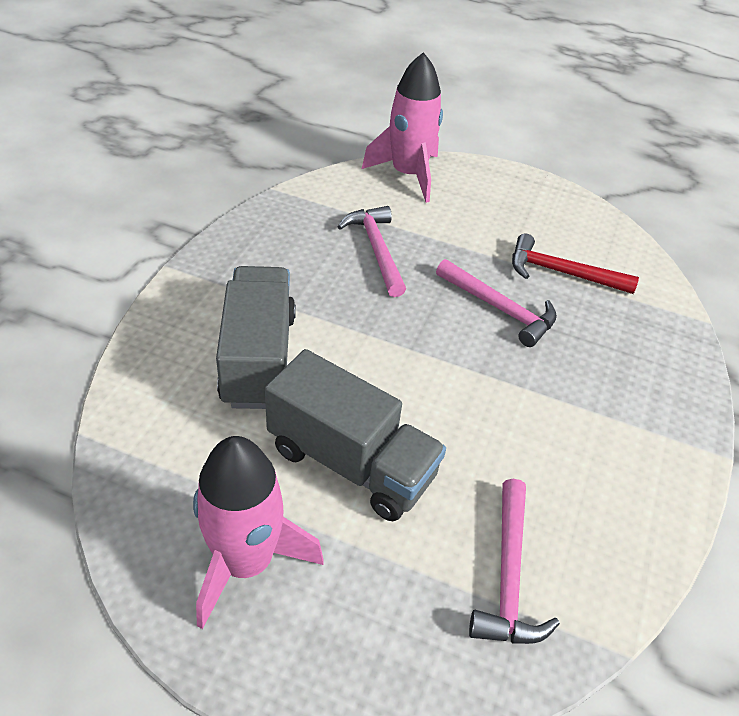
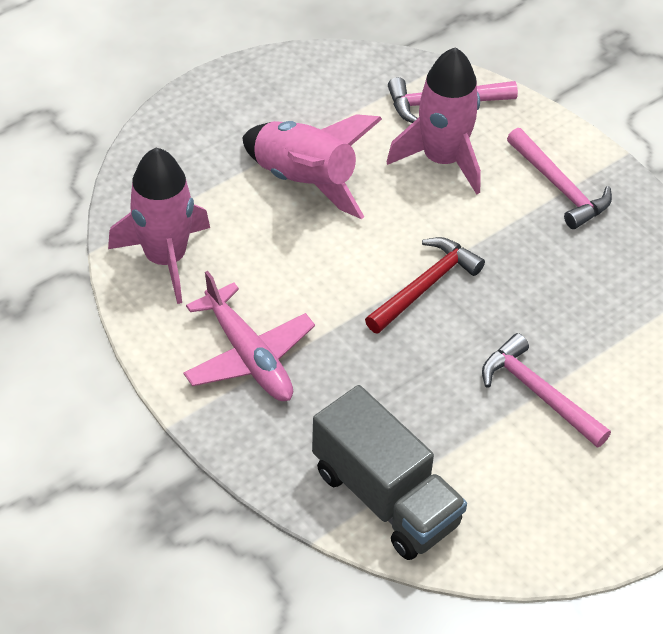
grey truck: 2 -> 1
pink plane: 0 -> 1
pink rocket: 2 -> 3

